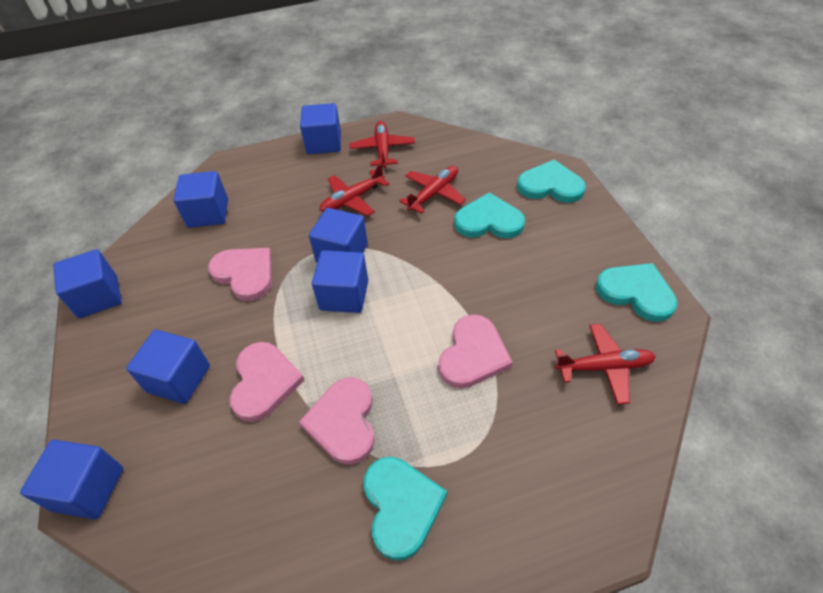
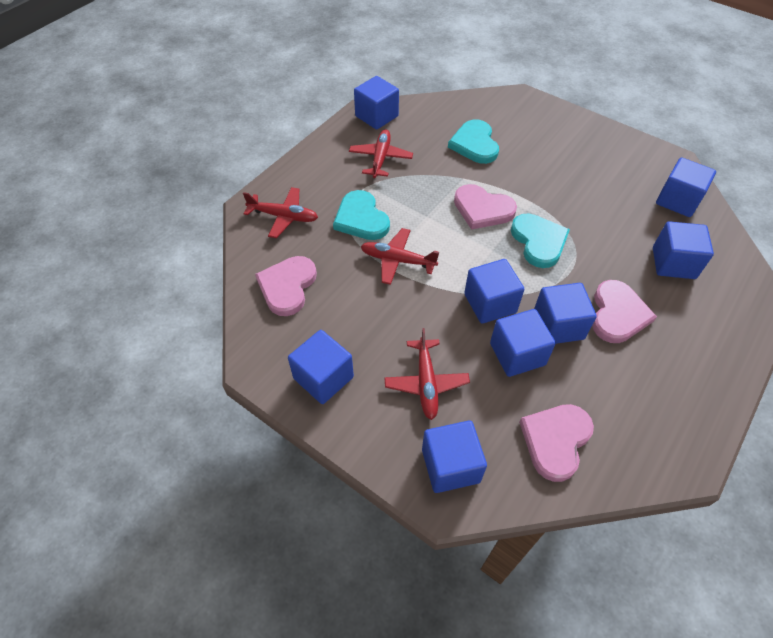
blue cube: 7 -> 8
turquoise heart: 4 -> 3

